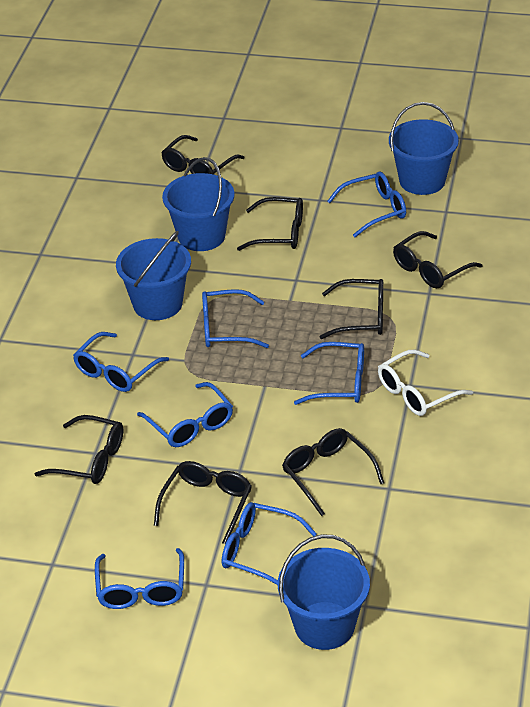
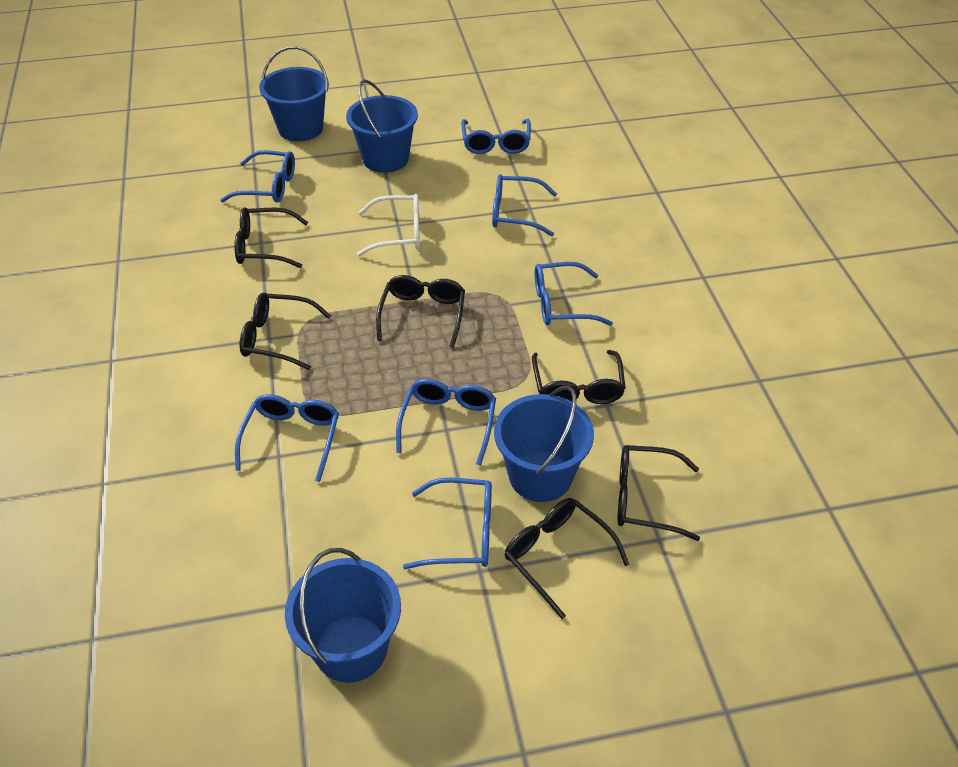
black glasses: 7 -> 6

